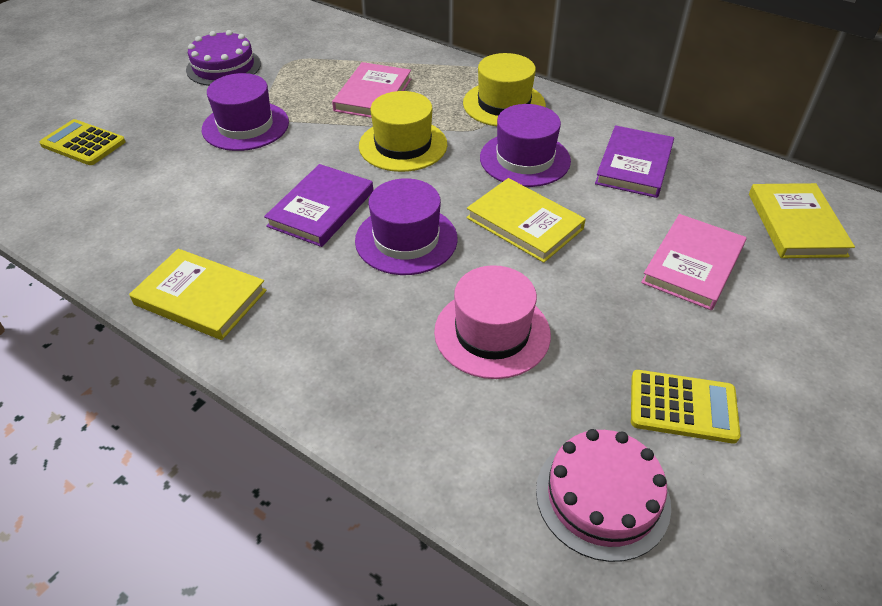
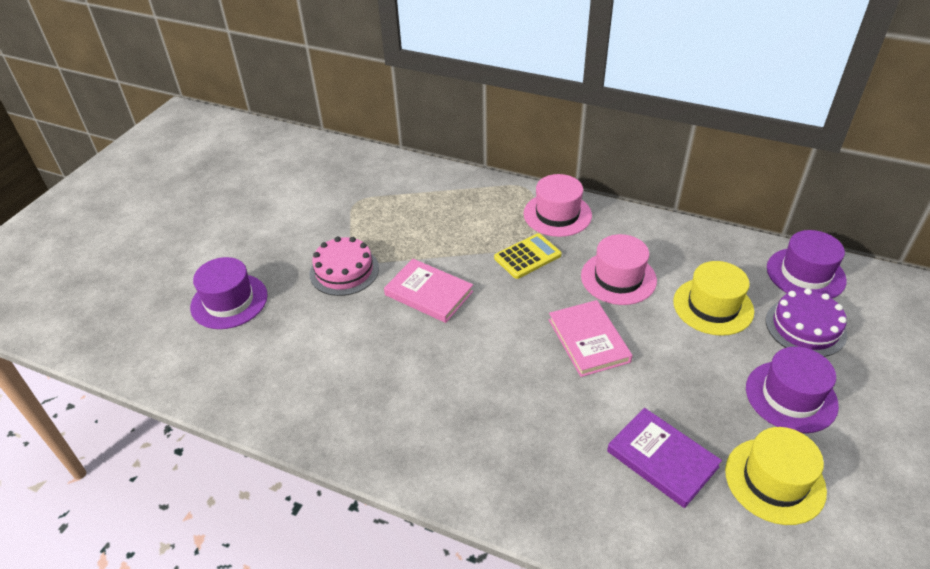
pink hat: 1 -> 2
purple book: 2 -> 1
yellow book: 3 -> 0
yellow calculator: 2 -> 1

